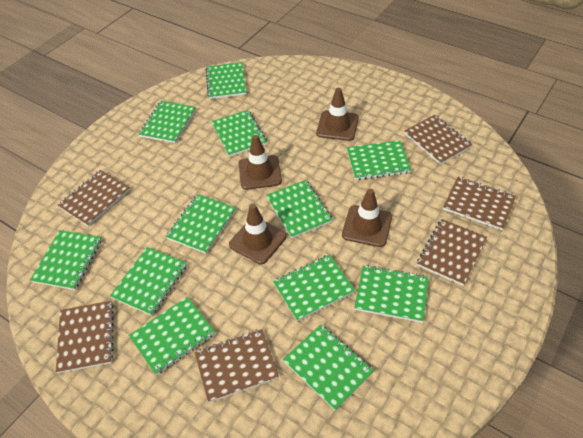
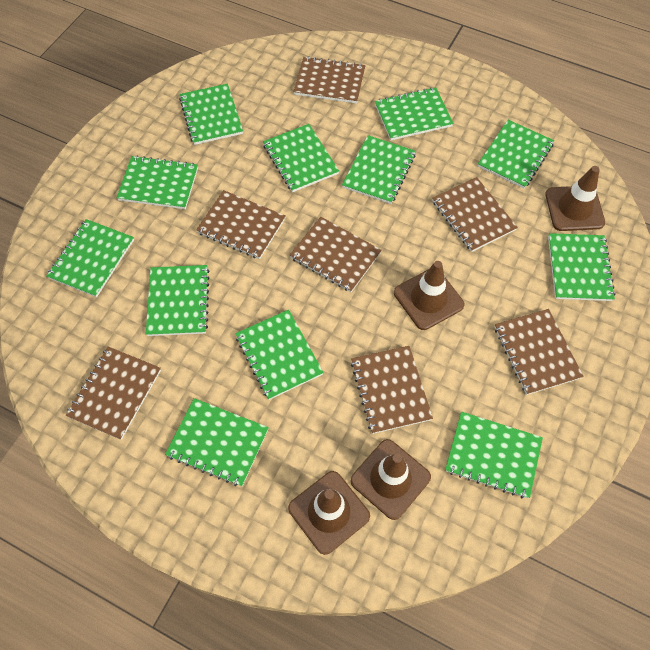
brown notebook: 6 -> 7

